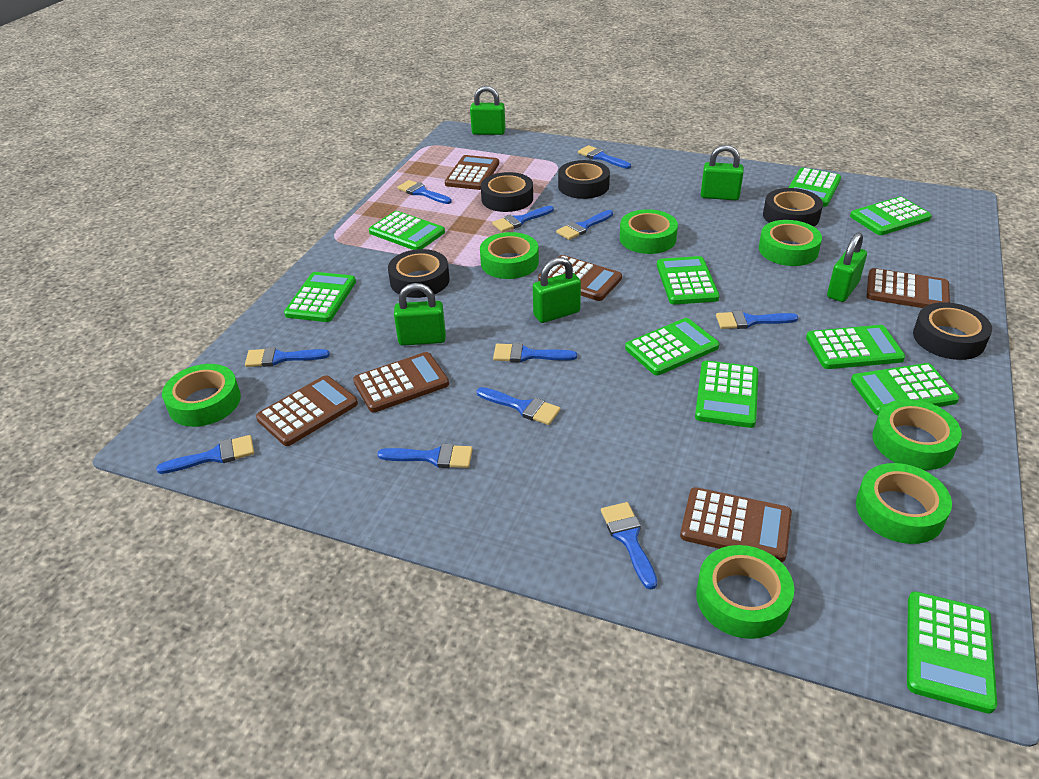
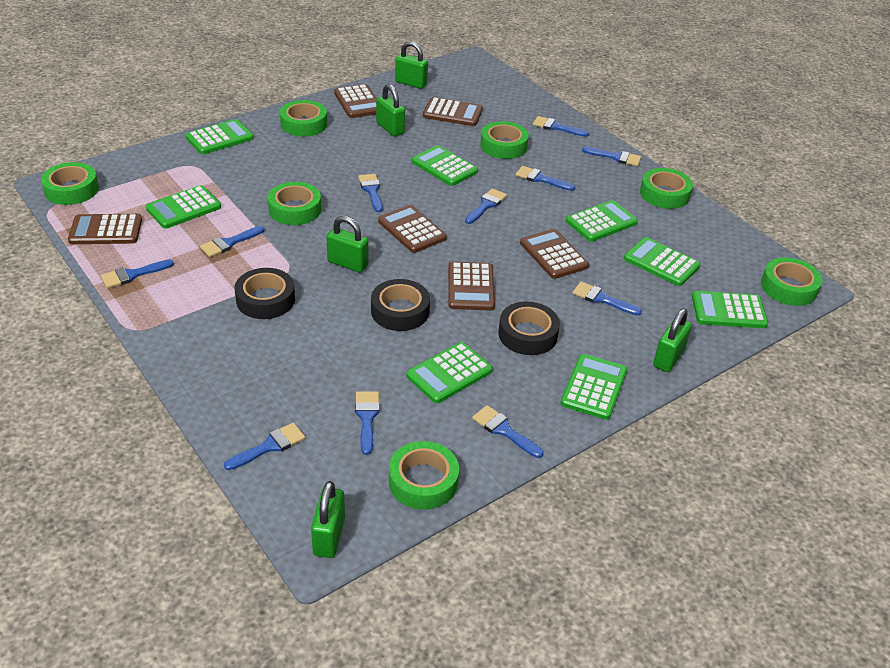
black tape: 5 -> 3
green calculator: 10 -> 8

